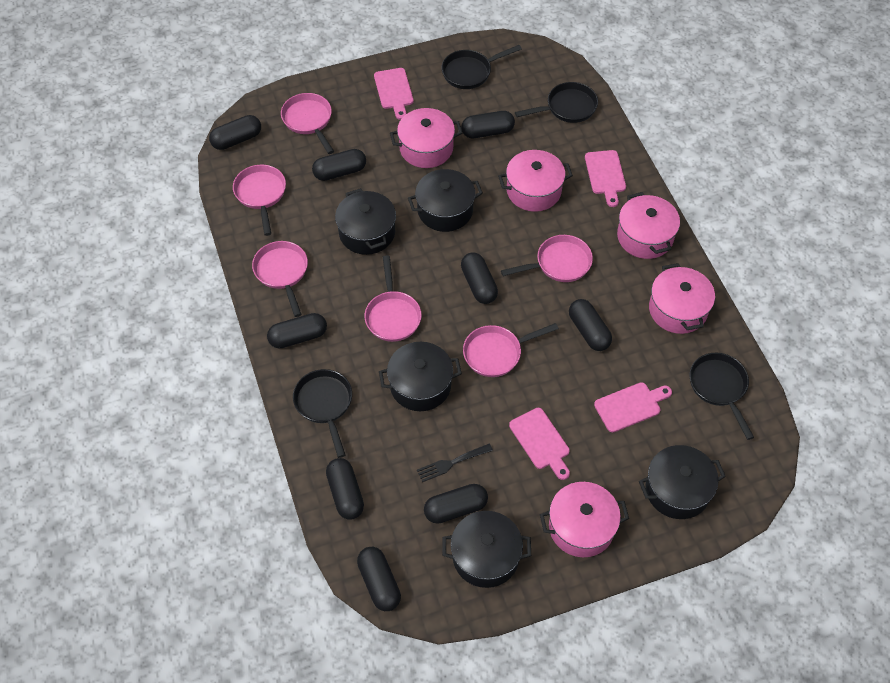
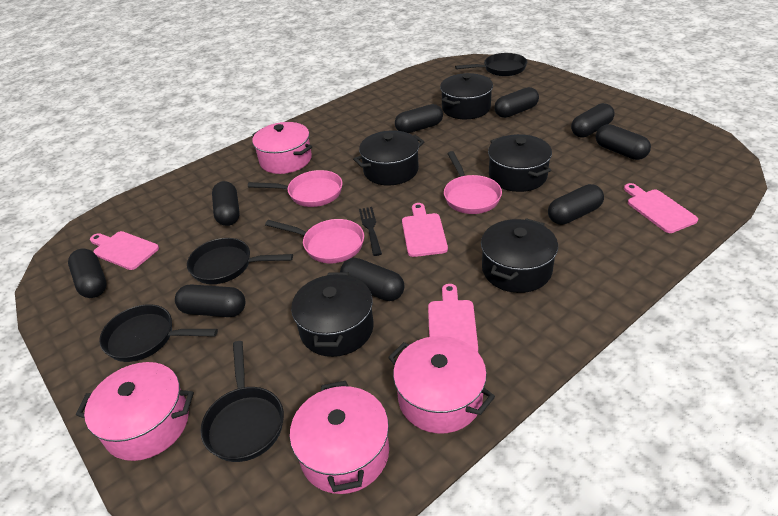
pink pan: 6 -> 3
pink pot: 5 -> 4

